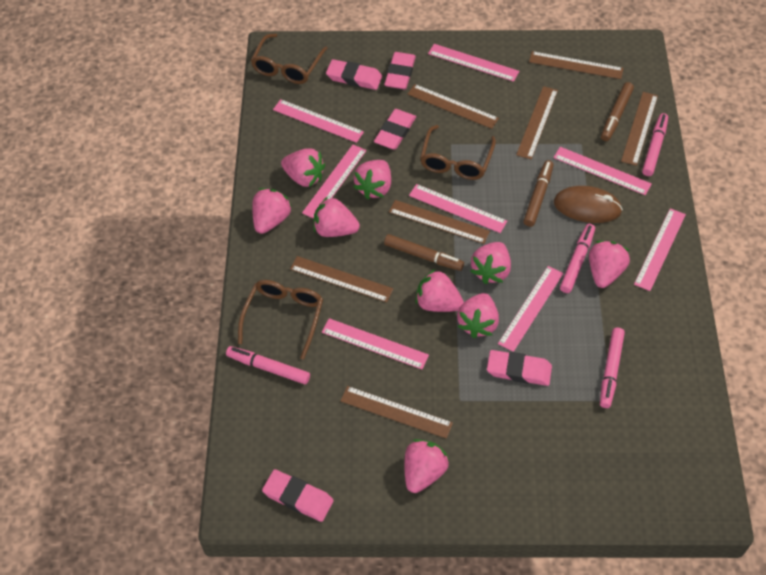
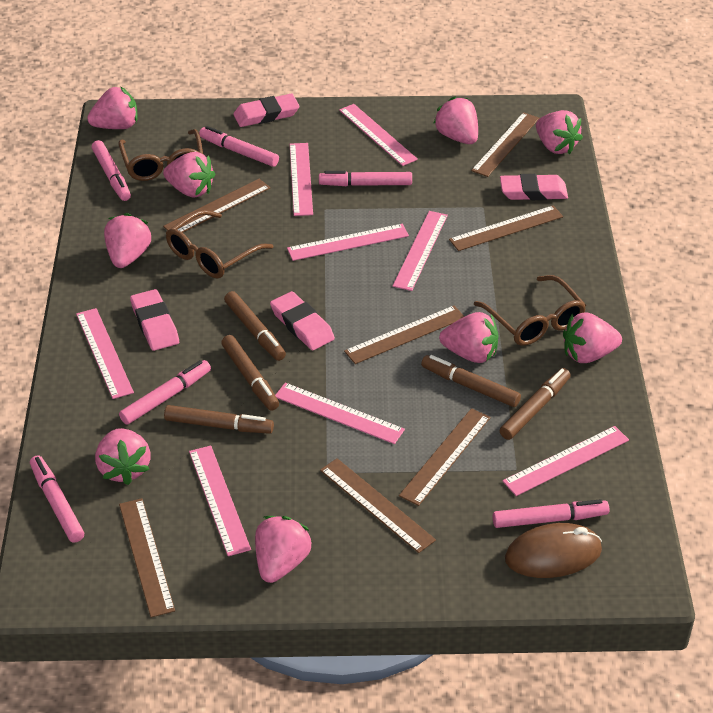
brown marker: 3 -> 5
pink eraser: 5 -> 4
pink marker: 4 -> 6

